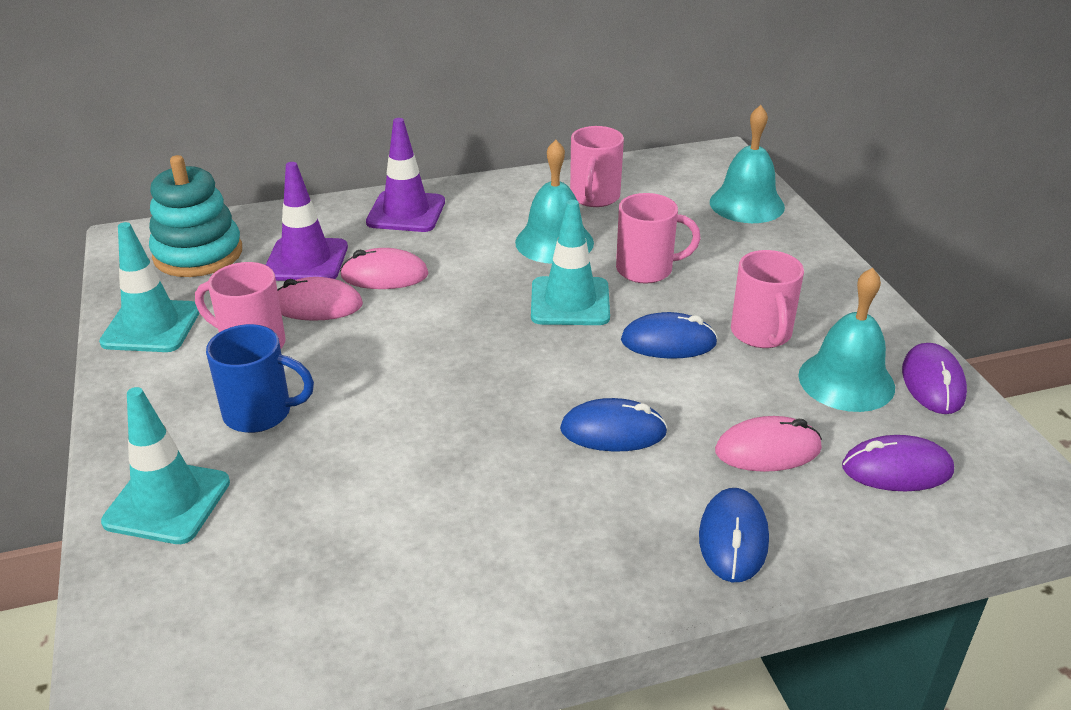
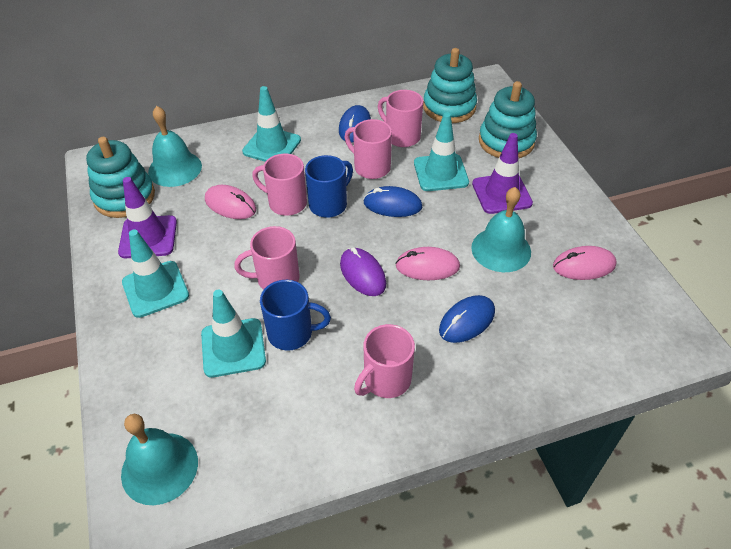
blue mug: 1 -> 2
pink mug: 4 -> 5
purple mouse: 2 -> 1
turquoise stacking toy: 1 -> 3
turquoise traffic cone: 3 -> 4

